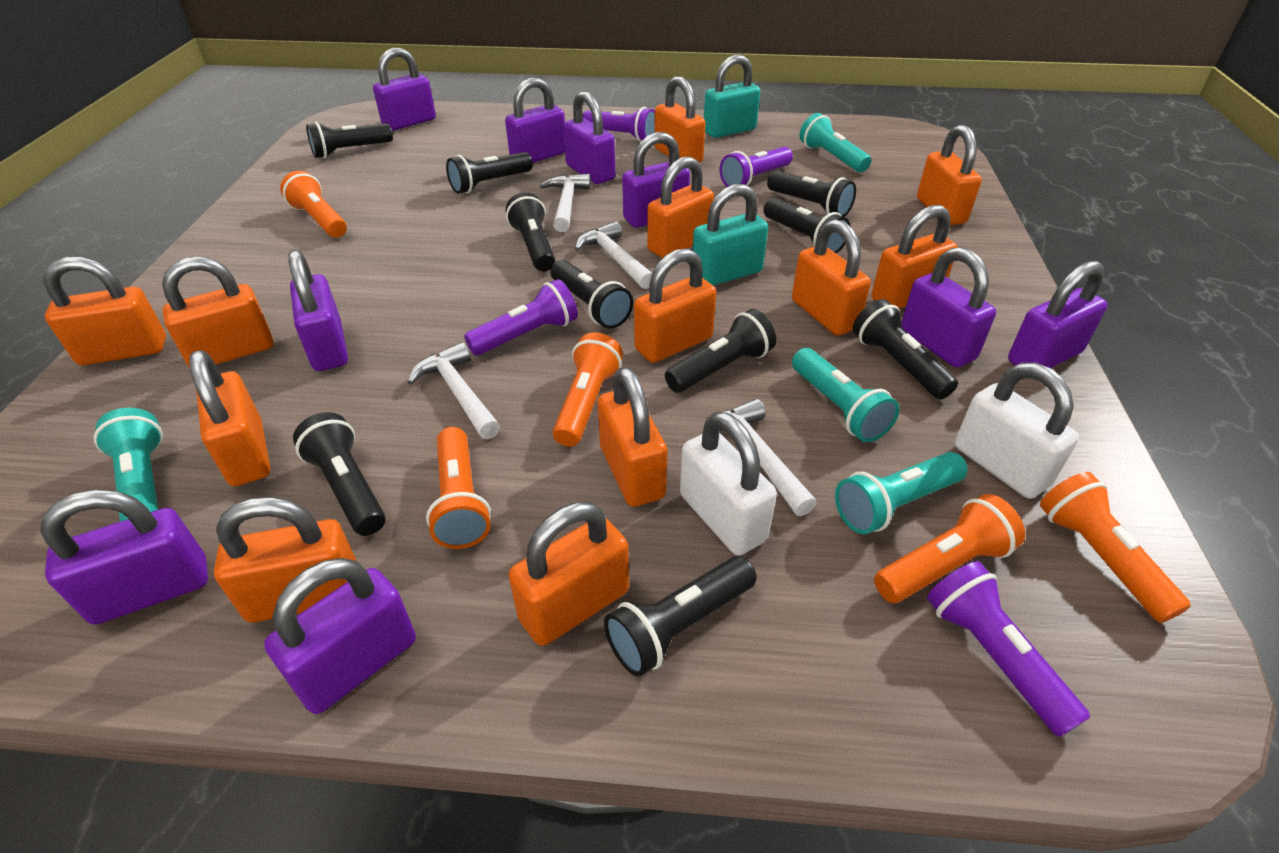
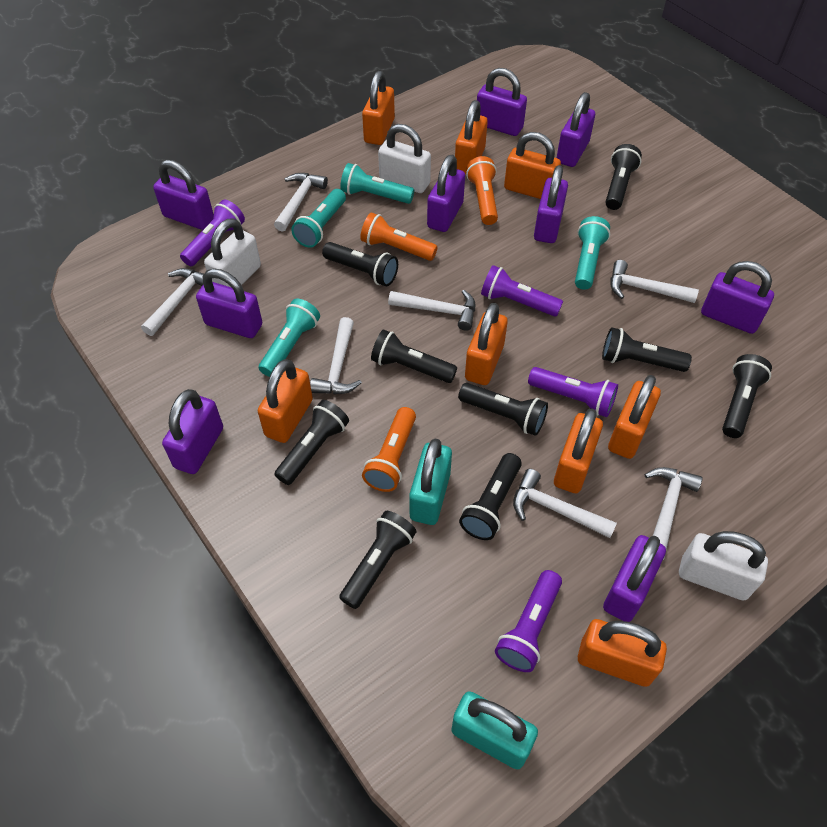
black flashlight: 10 -> 9
orange flashlight: 5 -> 3
orange padlock: 12 -> 8
white hammer: 4 -> 7
white padlock: 2 -> 3

